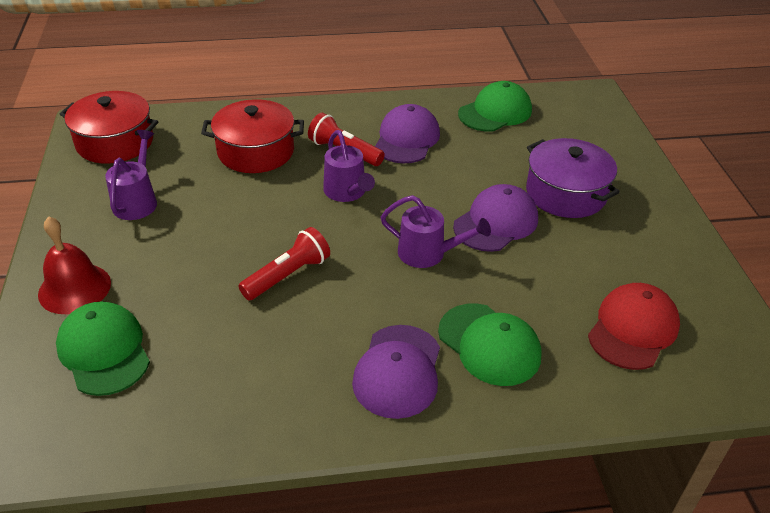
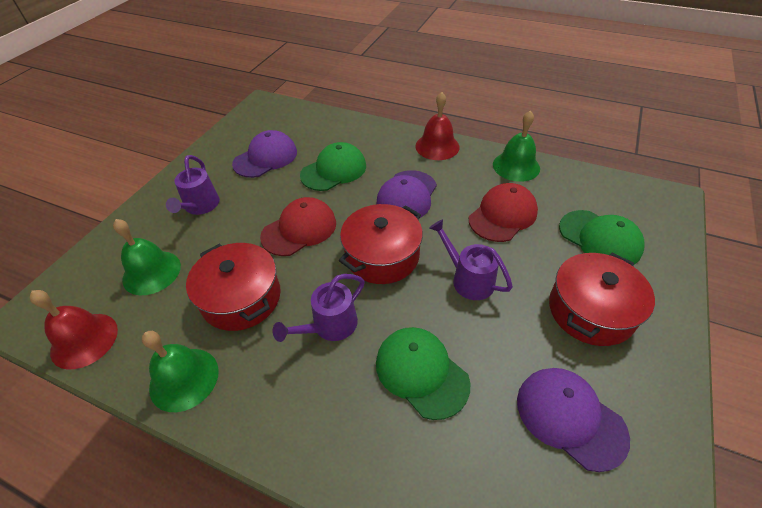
green bell: 0 -> 3
purple pot: 1 -> 0
red bell: 1 -> 2
red cap: 1 -> 2
red flashlight: 2 -> 0
red pot: 2 -> 3

